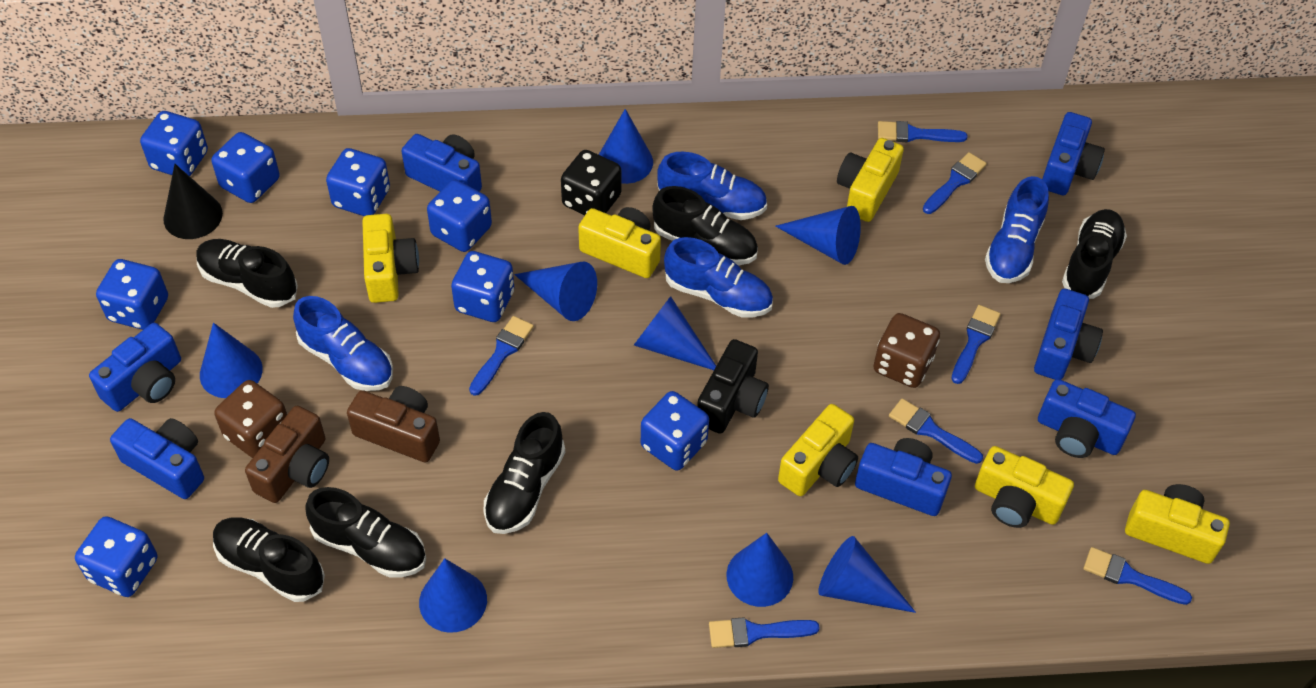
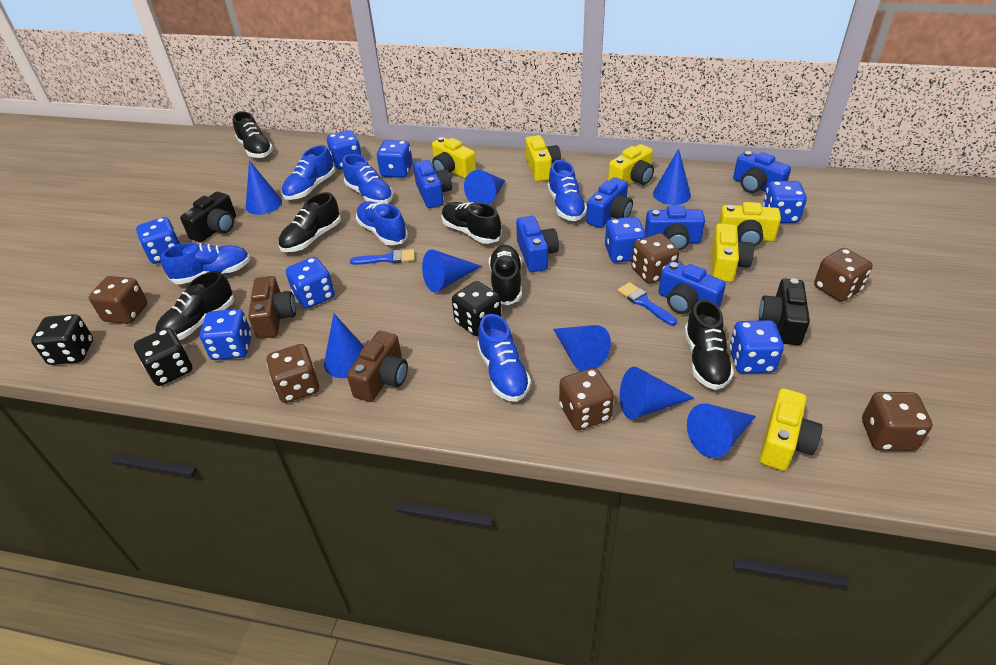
black camera: 1 -> 2
black cone: 1 -> 0
black dice: 1 -> 3
blue brush: 7 -> 2
blue camera: 7 -> 6
blue shoe: 4 -> 6
brown dice: 2 -> 6

